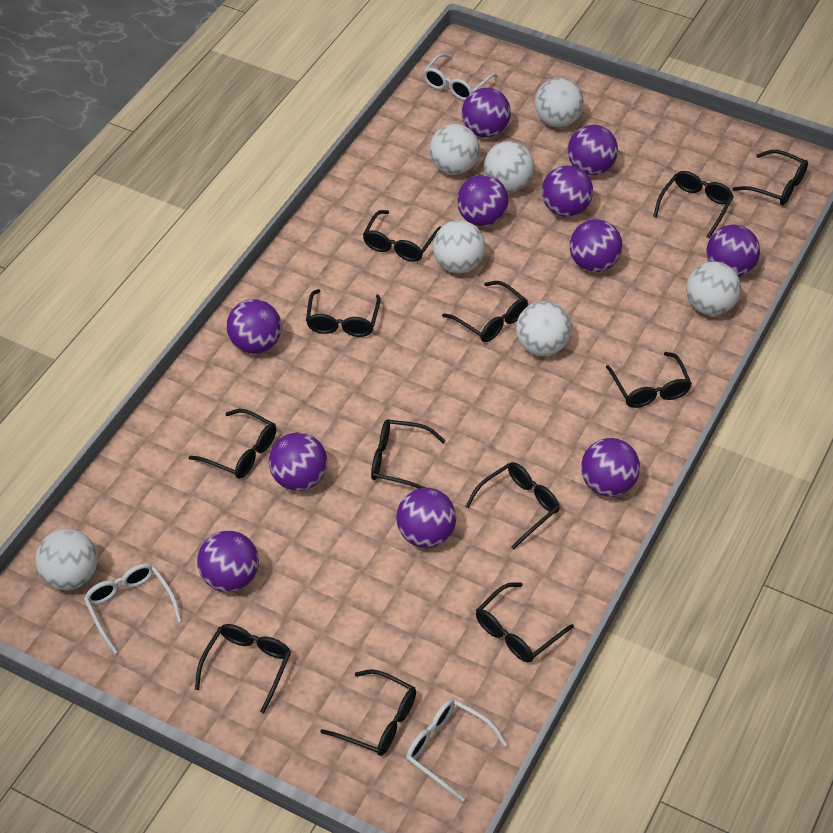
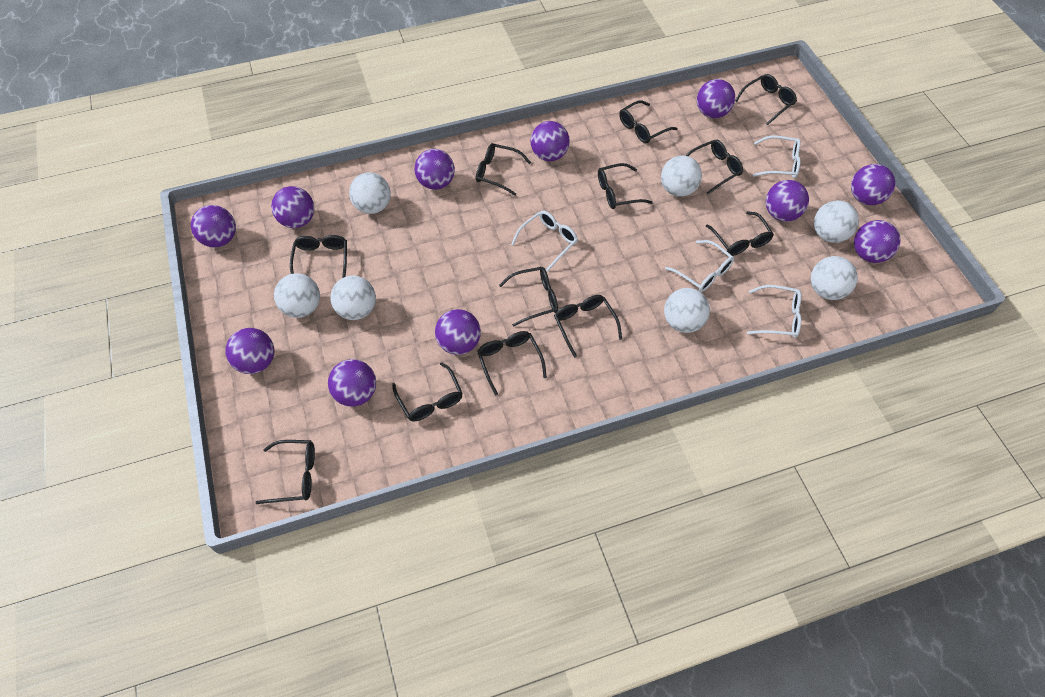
white glasses: 3 -> 4

